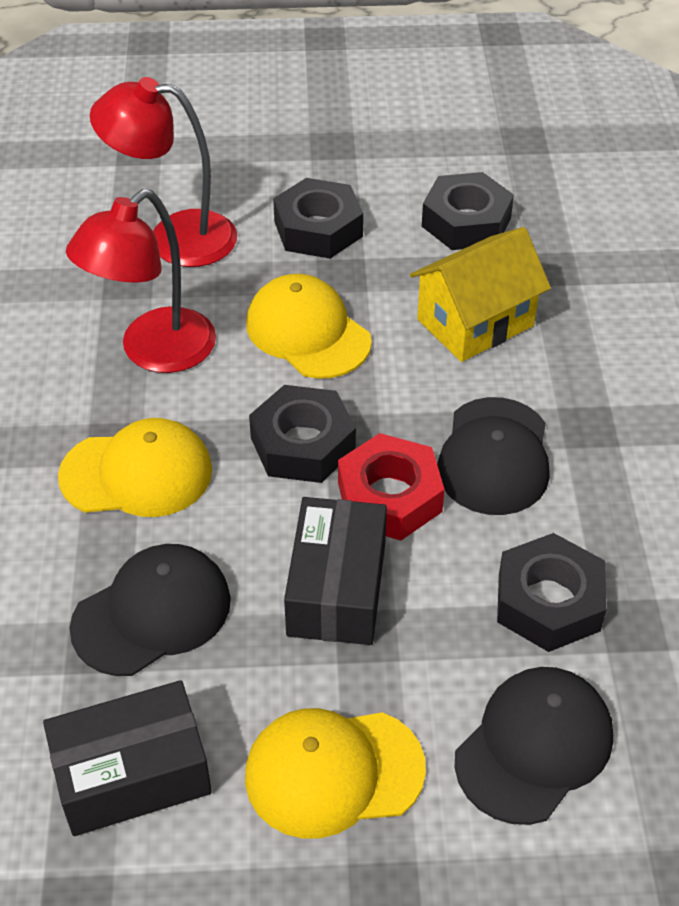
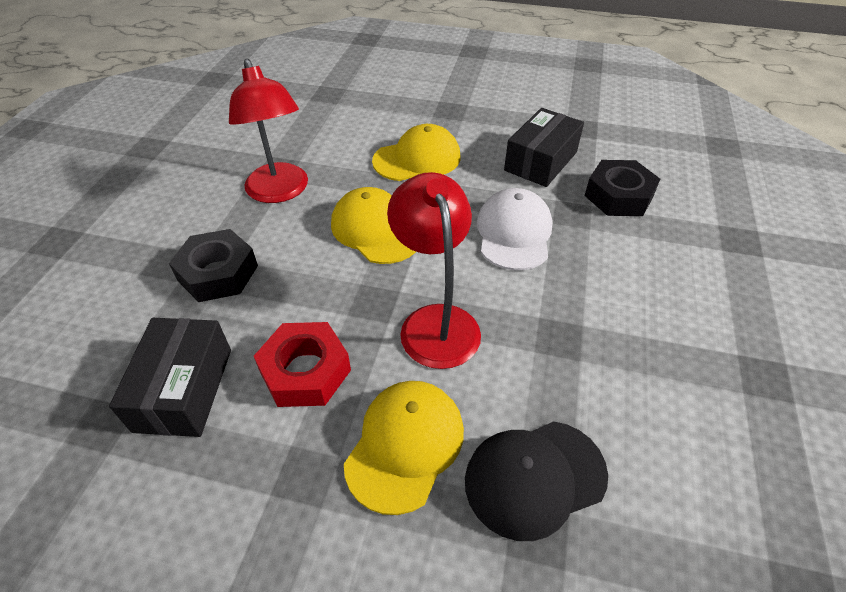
black cap: 3 -> 1
black nut: 4 -> 2
white cap: 0 -> 1
yellow house: 1 -> 0

